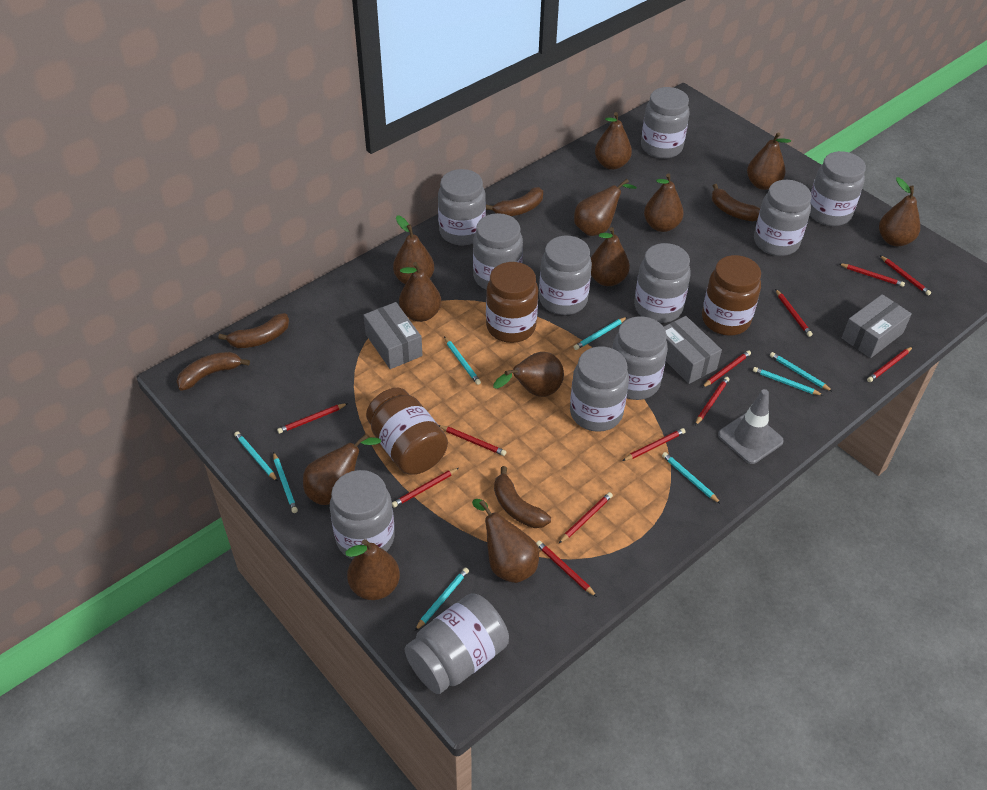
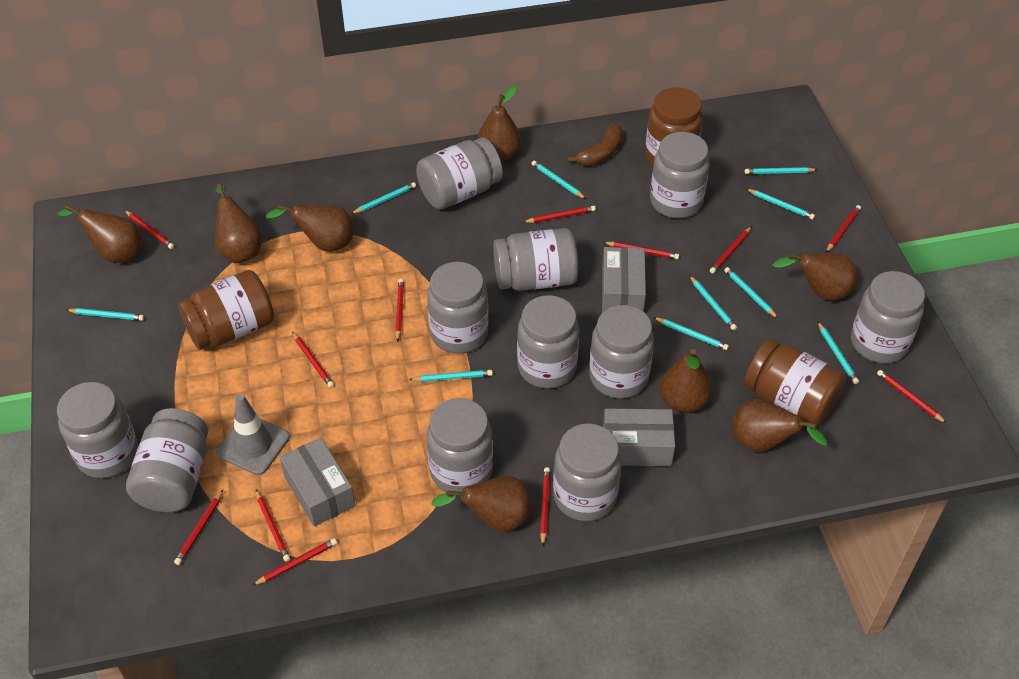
brown banana: 5 -> 1
brown pear: 12 -> 8
turquoise pencil: 8 -> 10

